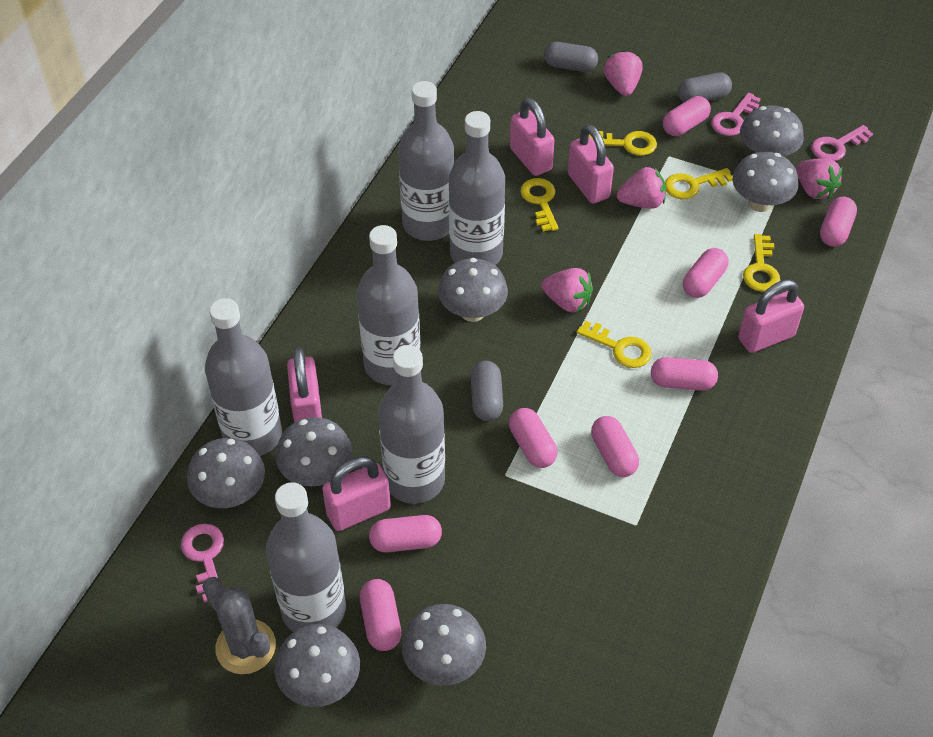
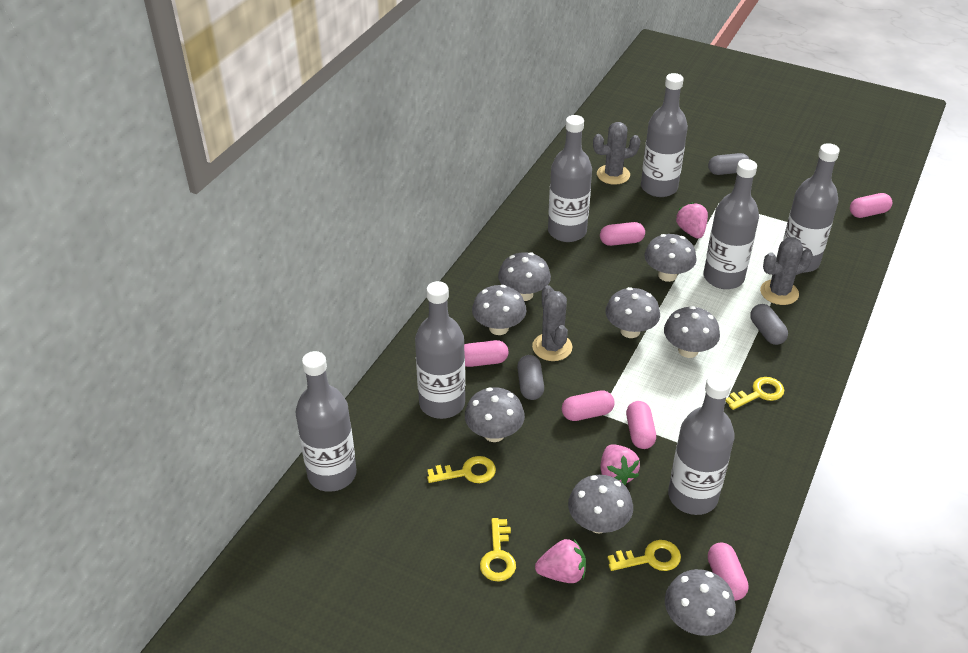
grey bottle: 6 -> 7
grey cactus: 1 -> 3
grey mushroom: 7 -> 8
pink capsule: 8 -> 6
pink key: 3 -> 0
pink padlock: 5 -> 0
pink strawberry: 4 -> 3
yellow key: 5 -> 4

